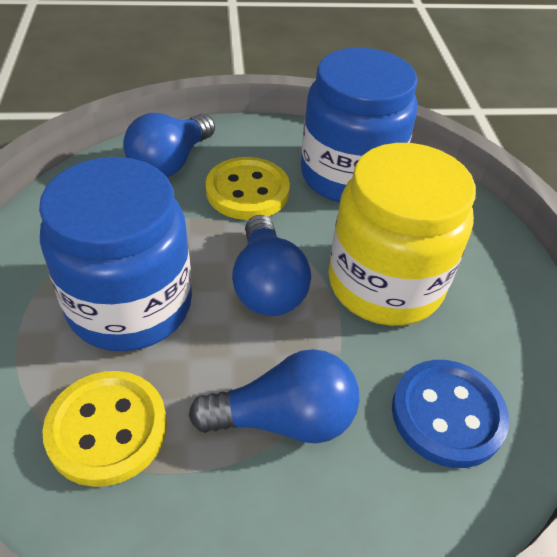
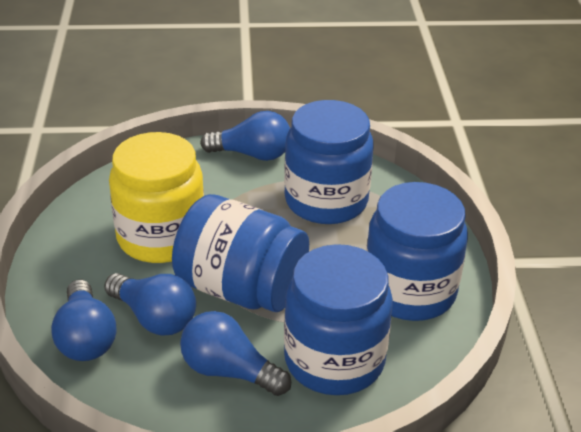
blue button: 1 -> 0
blue jar: 2 -> 4
blue light bulb: 3 -> 4
yellow button: 2 -> 0

